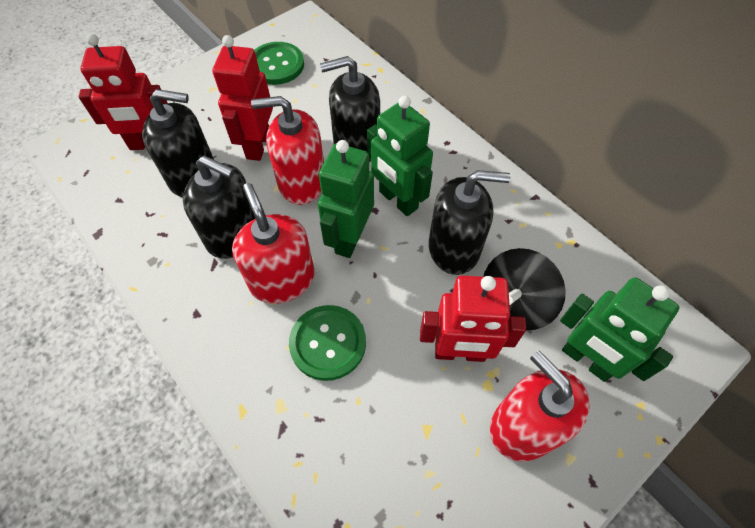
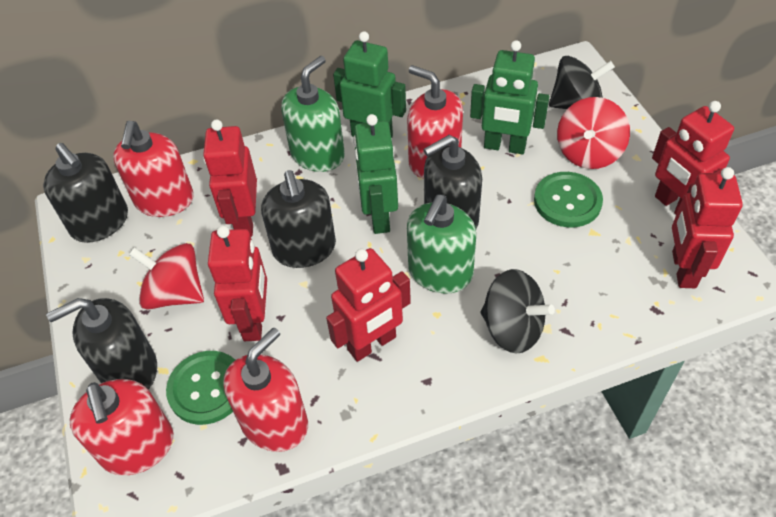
black spinning top: 1 -> 2
green soap dispenser: 0 -> 2
red robot: 3 -> 5
red soap dispenser: 3 -> 4
red spinning top: 0 -> 2

